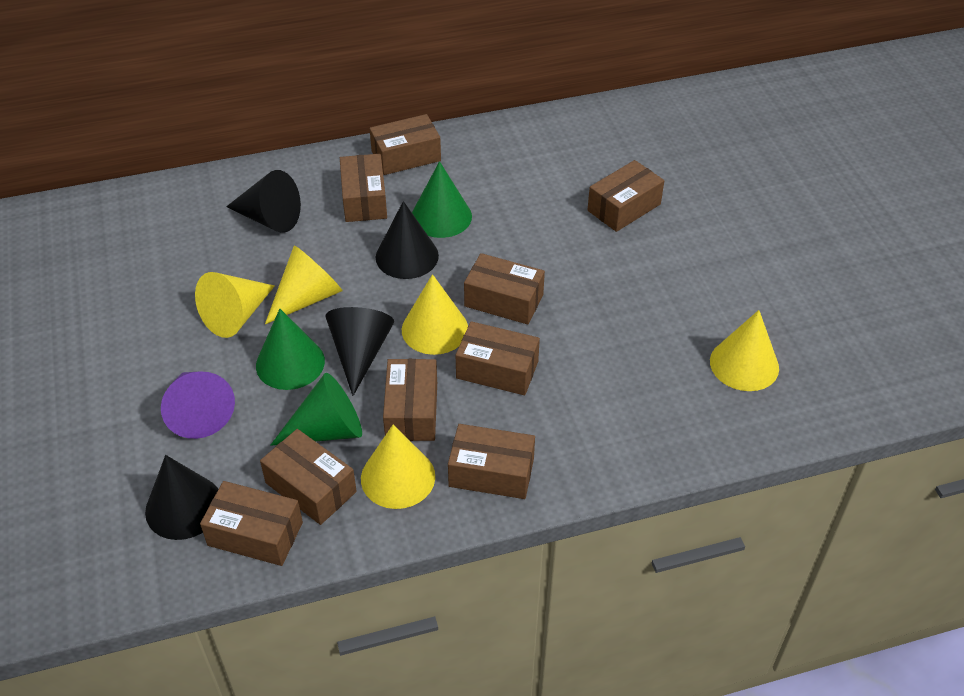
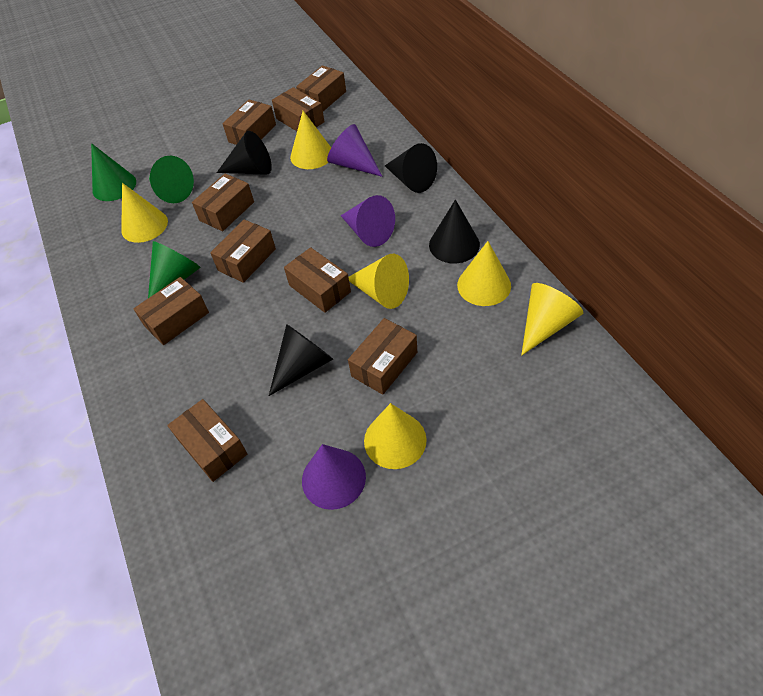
purple cone: 1 -> 3
yellow cone: 5 -> 6

